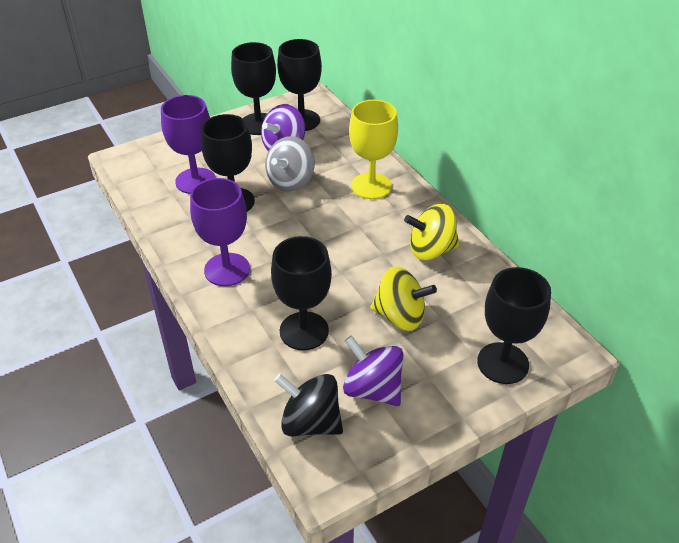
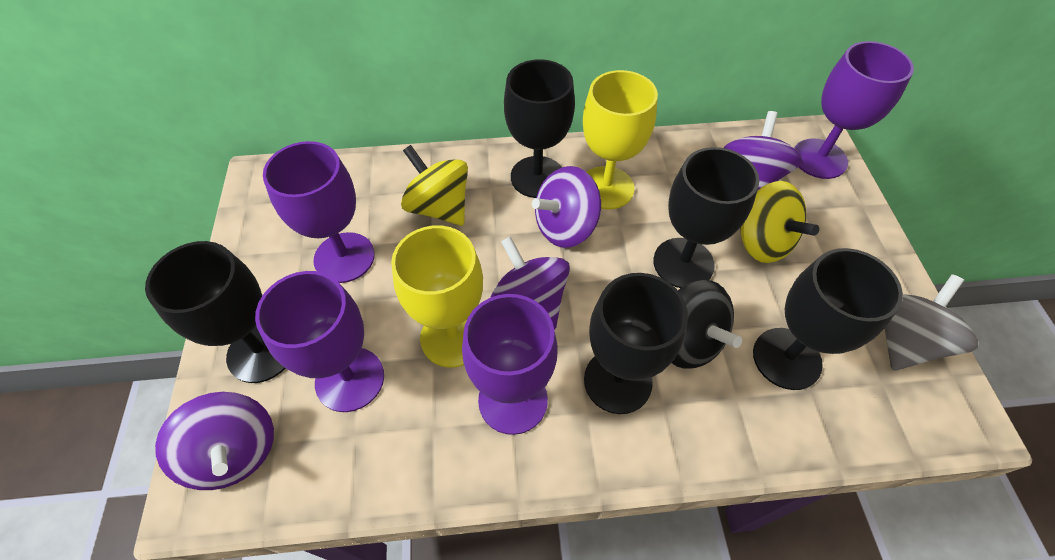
purple goblet: 2 -> 4
purple spinning top: 2 -> 4
yellow goblet: 1 -> 2

